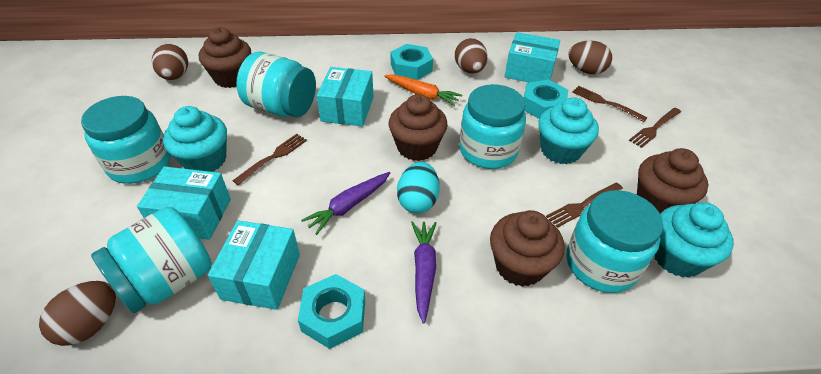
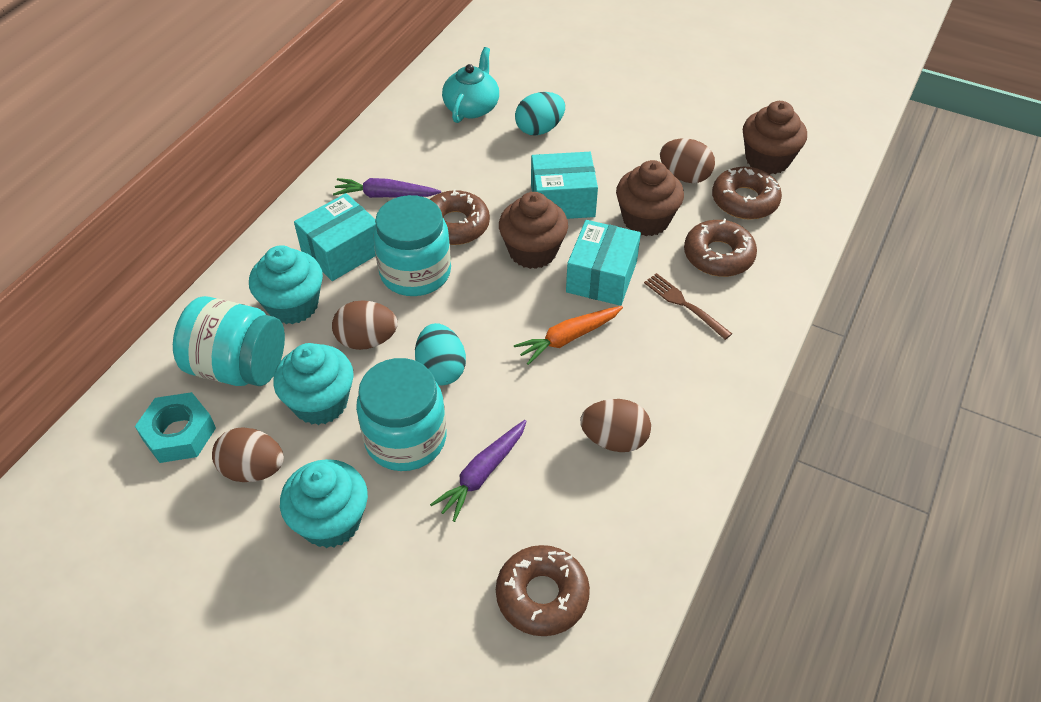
brown cupcake: 4 -> 3
brown donut: 0 -> 4
brown fork: 4 -> 1
turquoise box: 4 -> 3
turquoise egg: 1 -> 2
turquoise jar: 5 -> 3
turquoise nut: 3 -> 1
turquoise teapot: 0 -> 1

